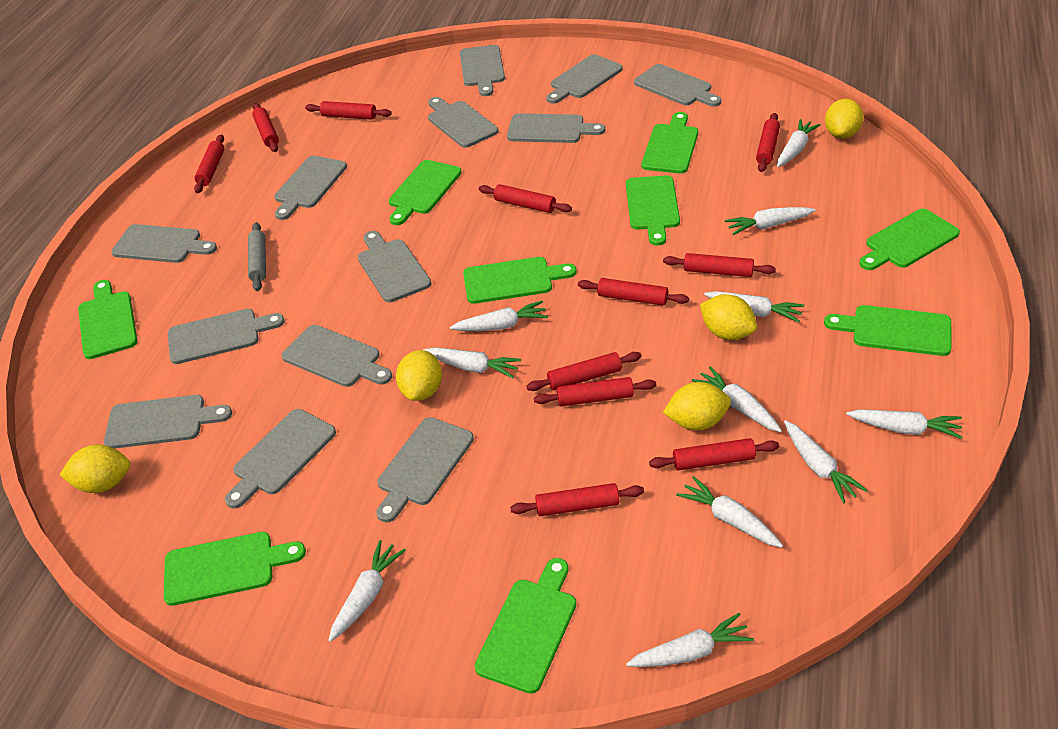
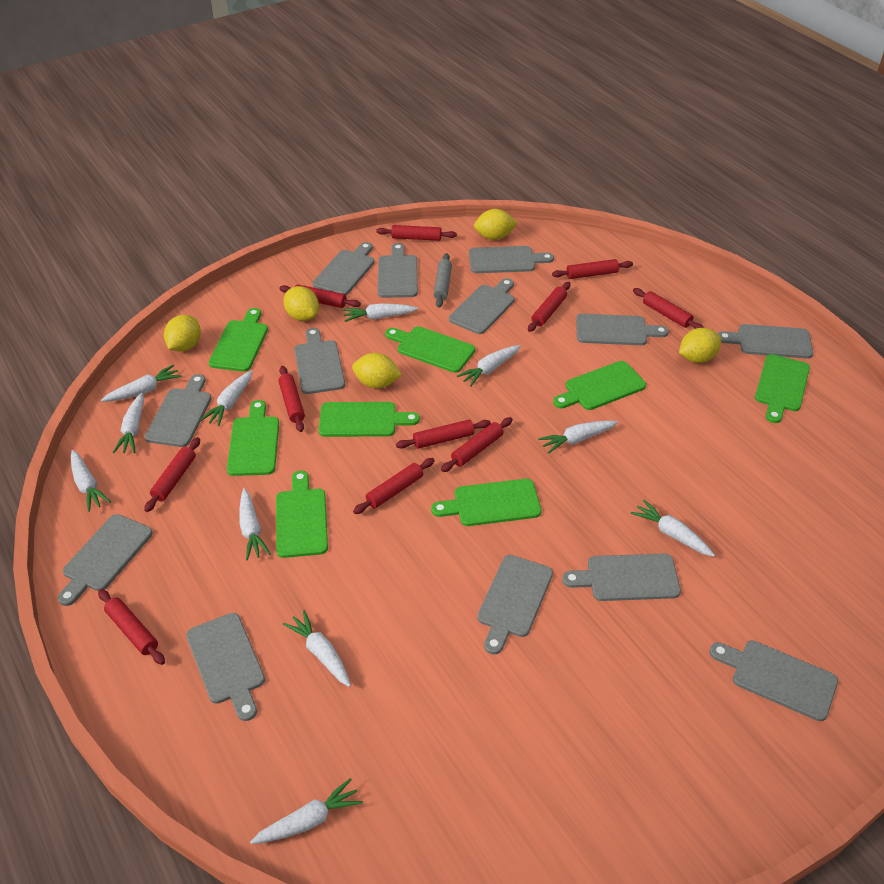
green cutting board: 9 -> 8

